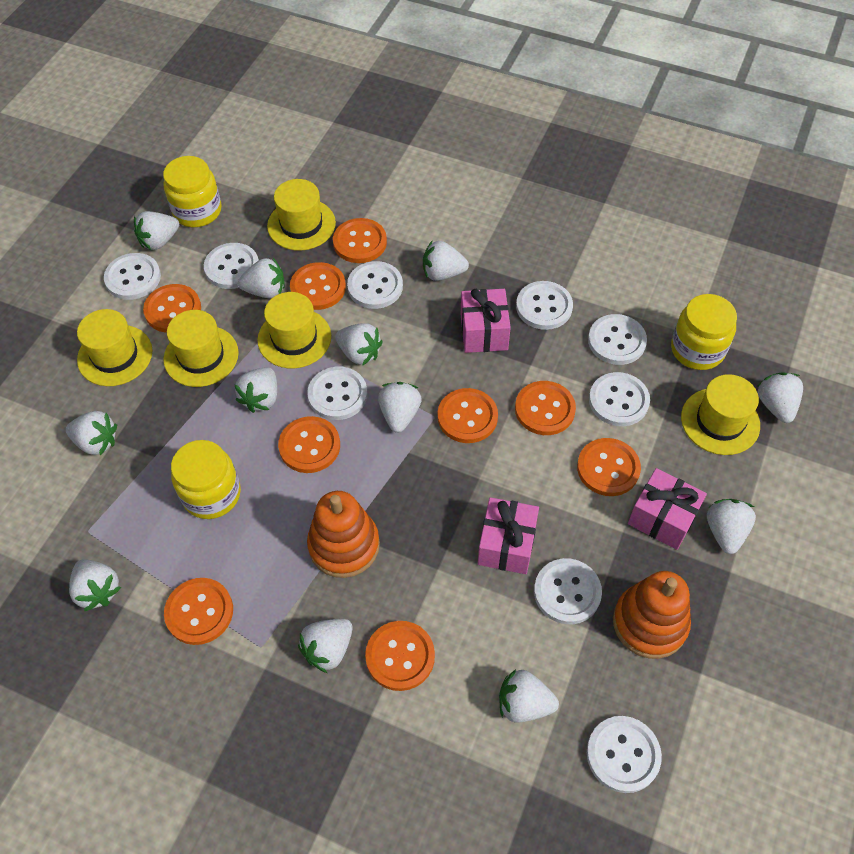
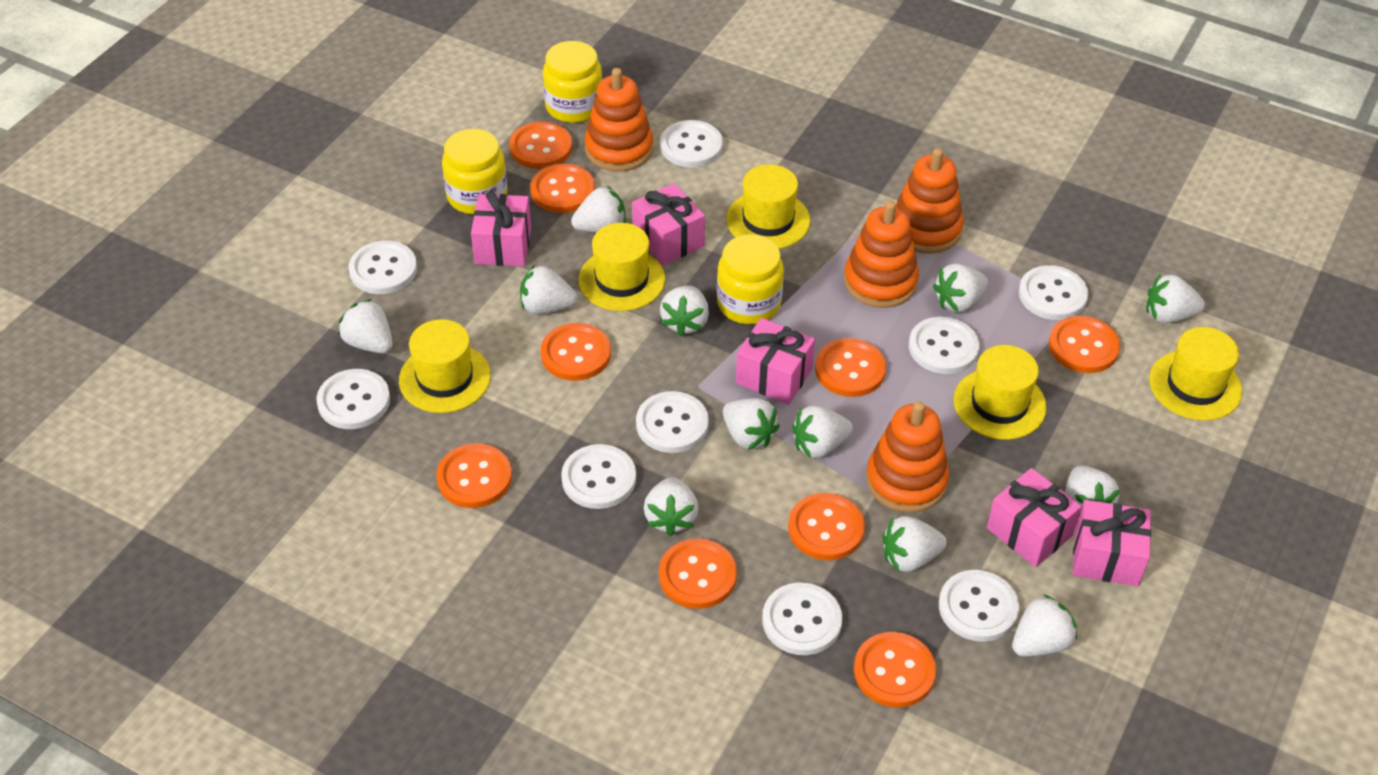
orange stacking toy: 2 -> 4
pink gift: 3 -> 5

